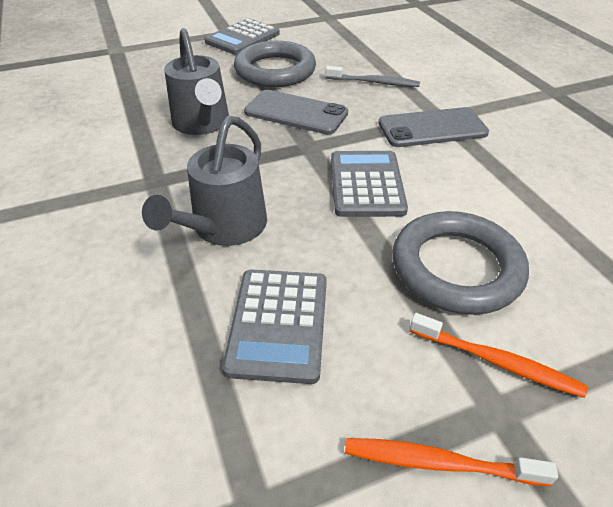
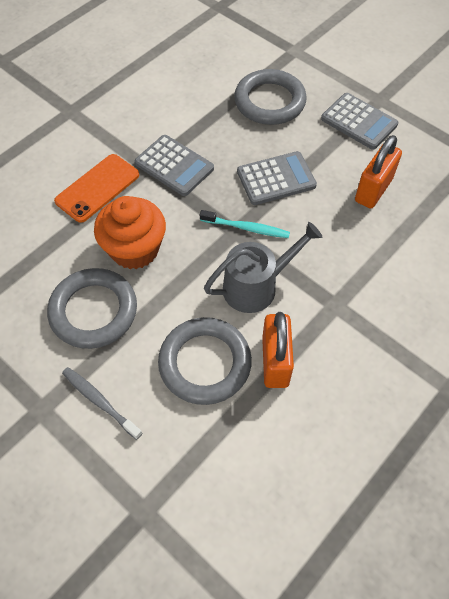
grey phone: 2 -> 0
grey ring: 2 -> 3
grey watering can: 2 -> 1
orange cupcake: 0 -> 1
orange padlock: 0 -> 2
orange phone: 0 -> 1
orange toothbrush: 2 -> 0
turquoise toothbrush: 0 -> 1

